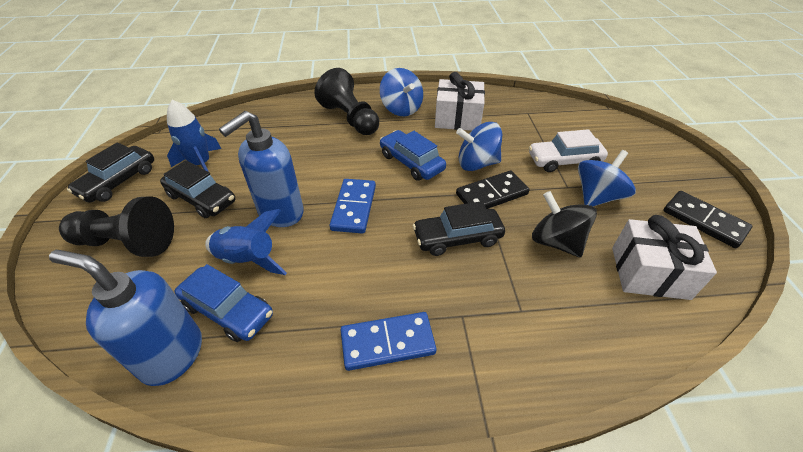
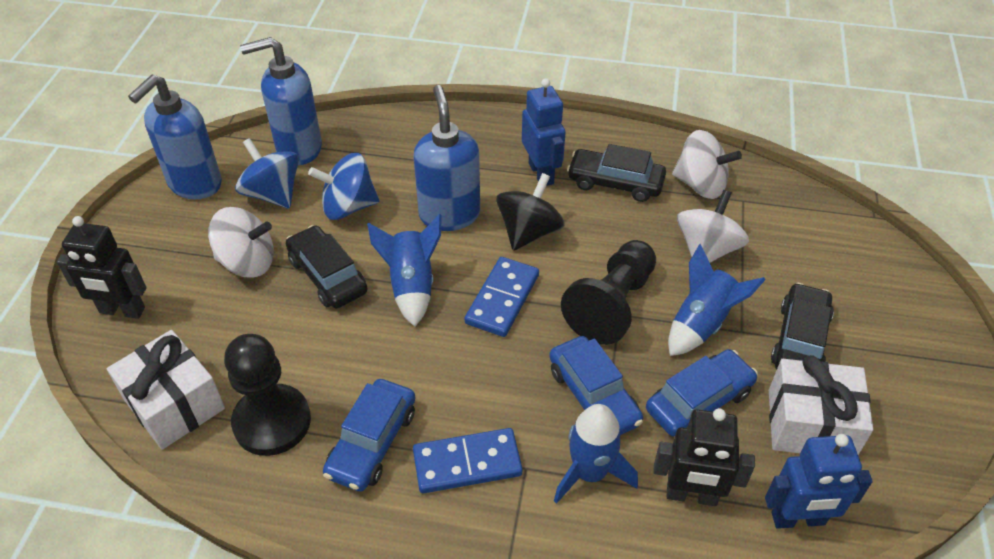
black domino: 2 -> 0
black robot: 0 -> 2
blue car: 2 -> 3
blue robot: 0 -> 2
blue rocket: 2 -> 3
blue soap dispenser: 2 -> 3
blue spinning top: 3 -> 2
white car: 1 -> 0
white spinning top: 0 -> 3

